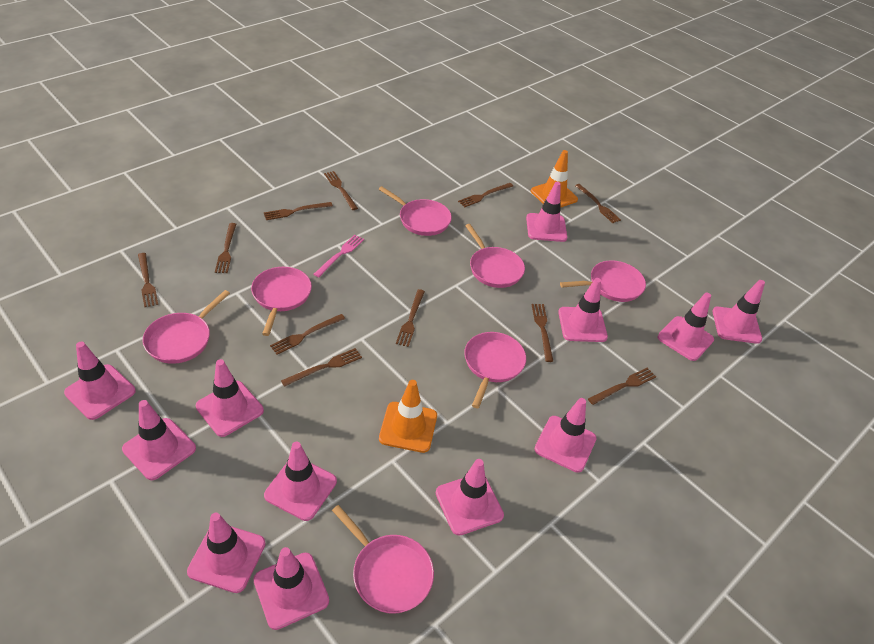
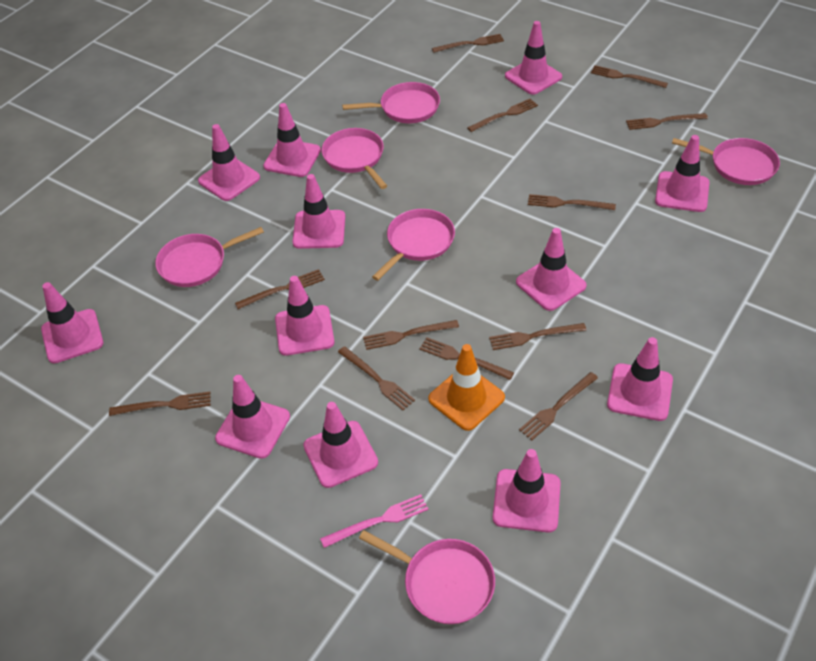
brown fork: 11 -> 12
orange traffic cone: 2 -> 1
pink pan: 7 -> 6

